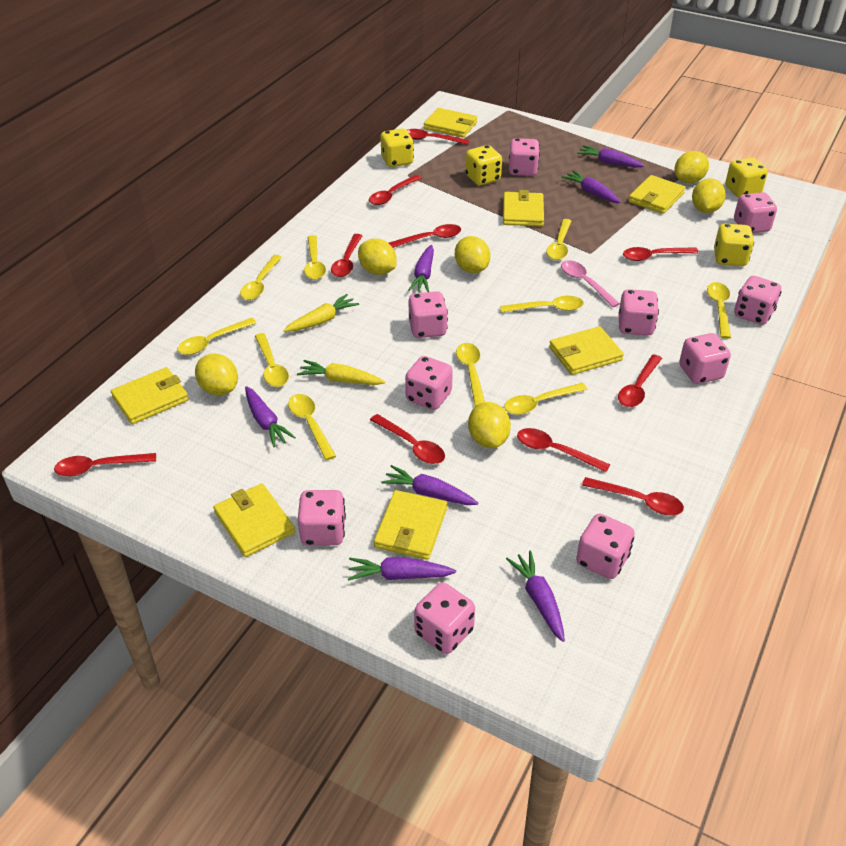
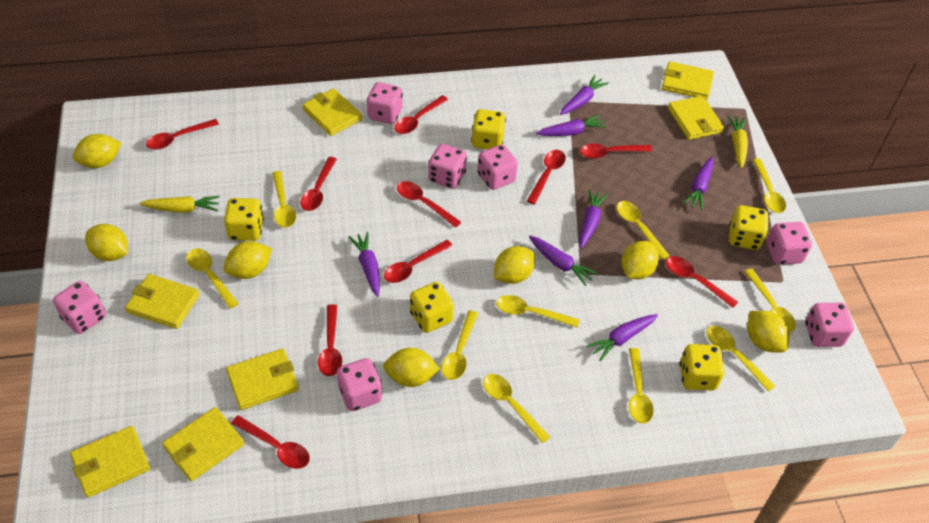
pink dice: 10 -> 7
pink spoon: 1 -> 0
yellow dice: 4 -> 5
yellow lemon: 6 -> 7

